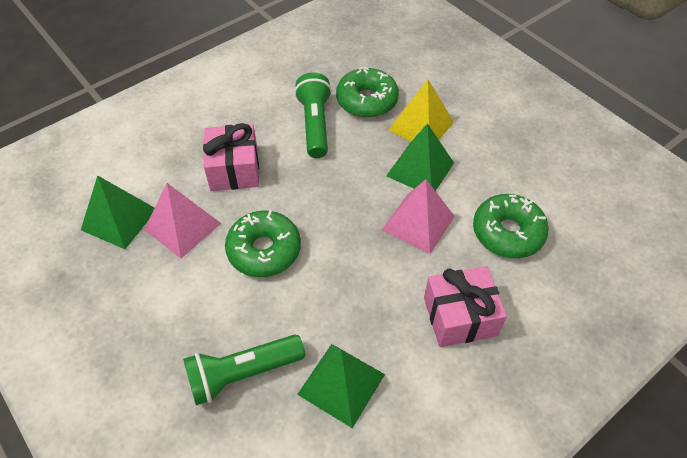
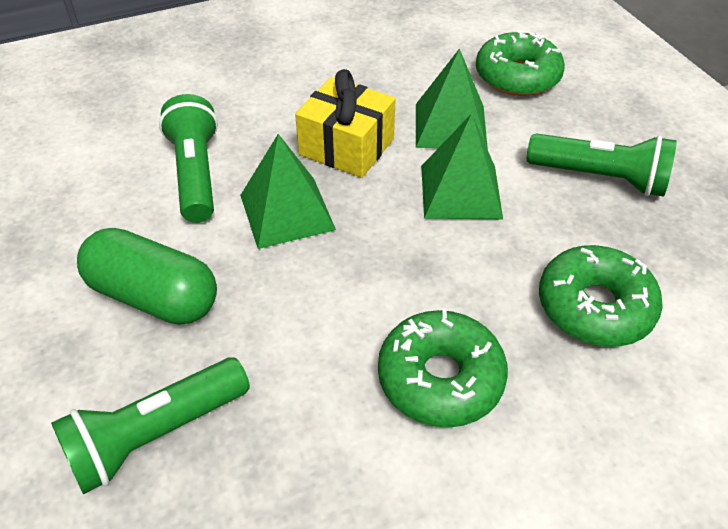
green capsule: 0 -> 1
green flashlight: 2 -> 3
pink gift: 2 -> 0
pink pyramid: 2 -> 0
yellow gift: 0 -> 1
yellow pyramid: 1 -> 0

